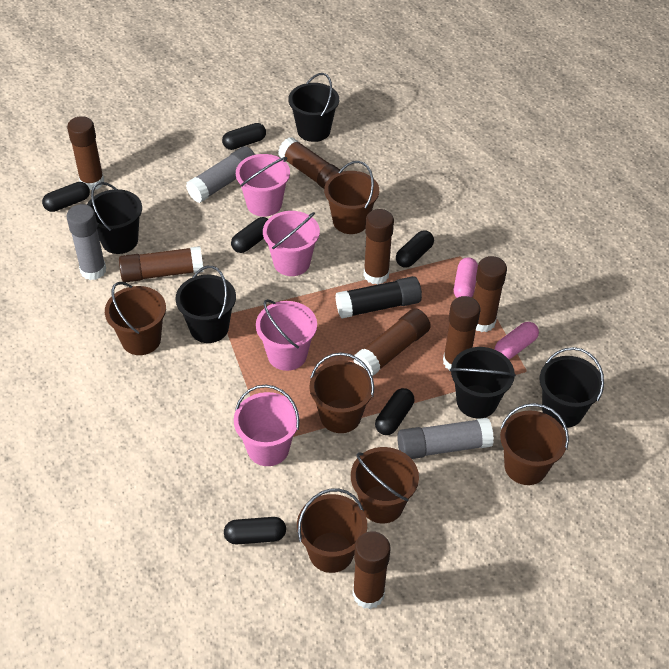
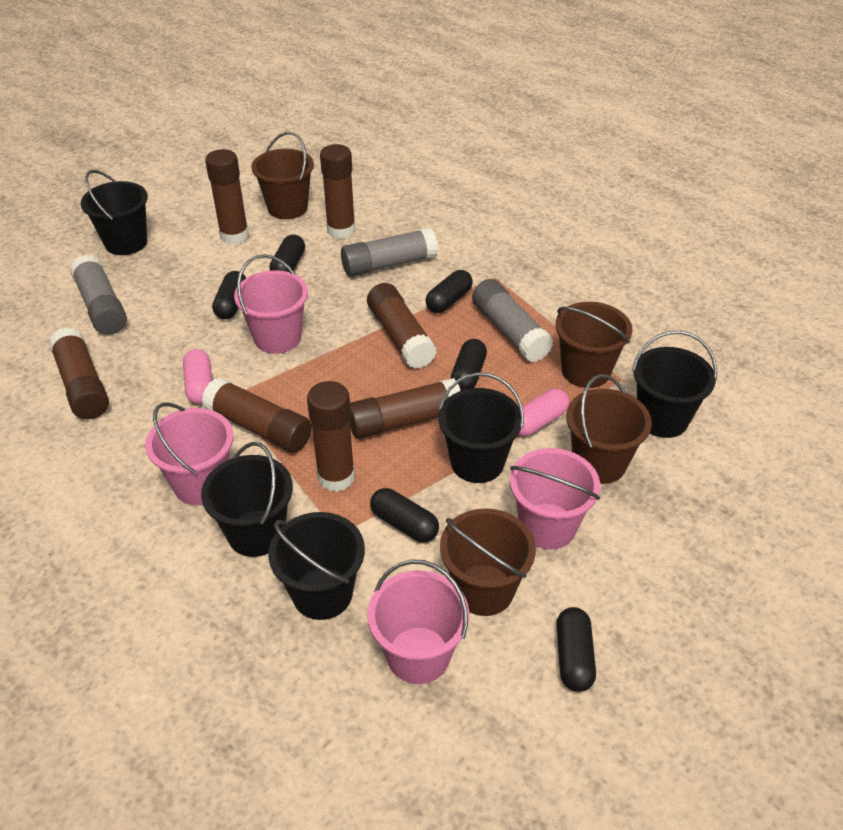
black glue stick: 1 -> 0
brown bucket: 6 -> 4
brown glue stick: 8 -> 7

